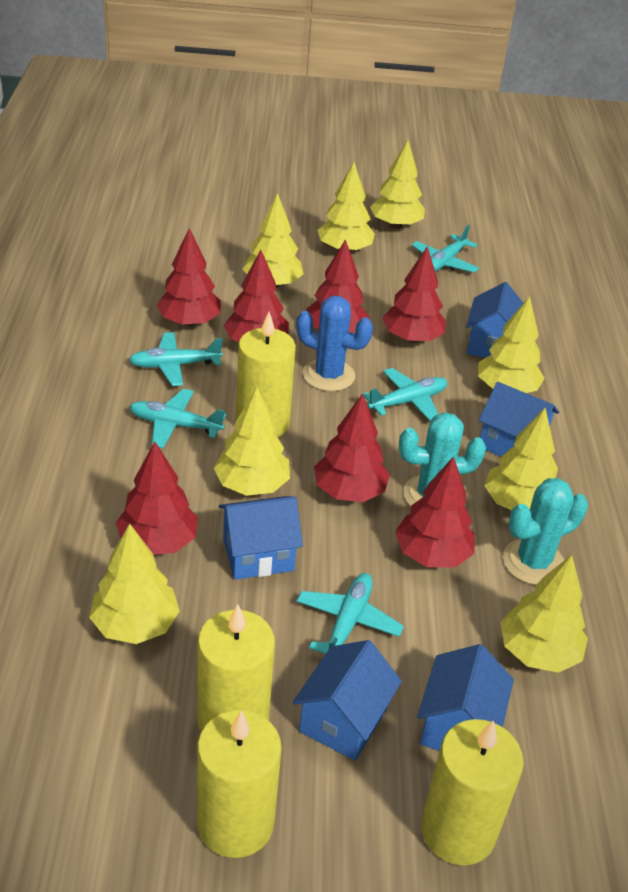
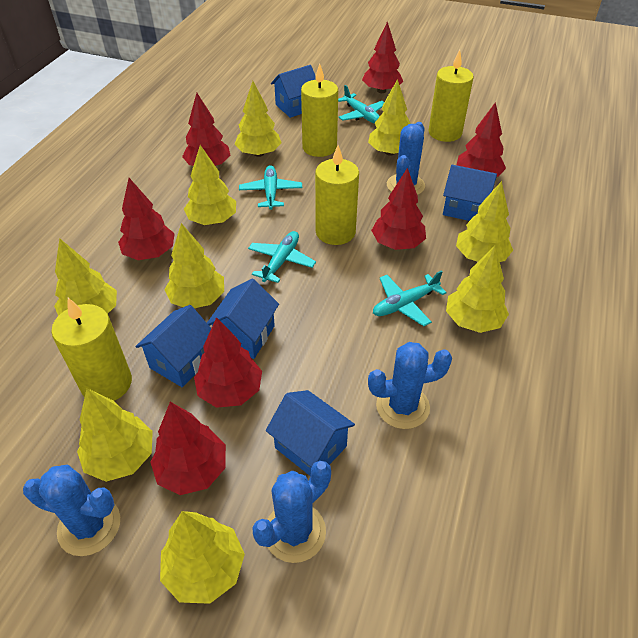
blue cactus: 1 -> 4
turquoise cactus: 2 -> 0
turquoise plane: 5 -> 4
yellow tree: 8 -> 9

